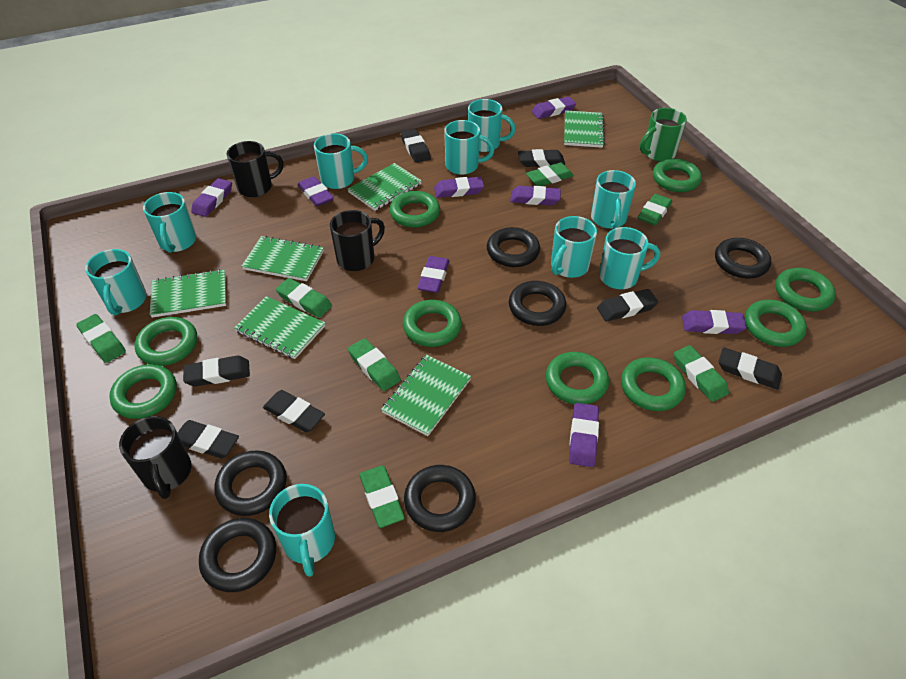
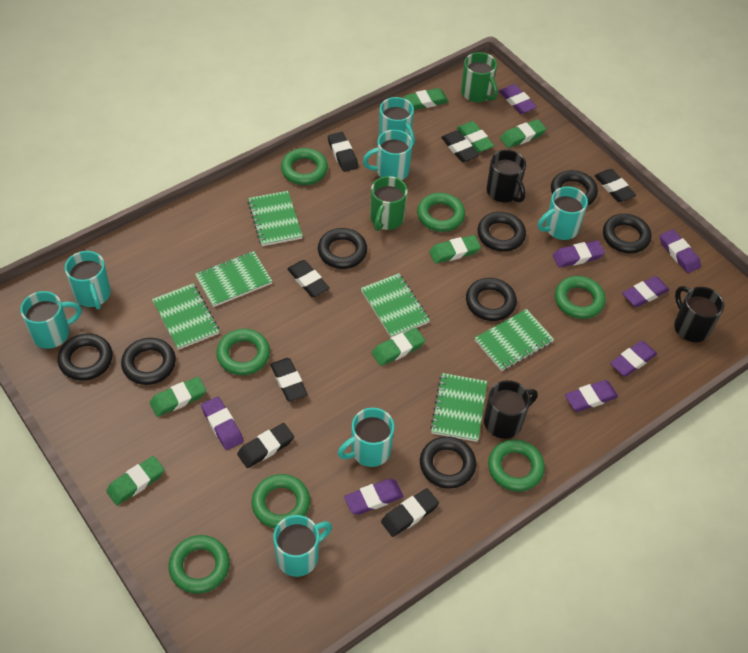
black ring: 6 -> 8
green mug: 1 -> 2
green ring: 9 -> 7
turquoise mug: 9 -> 7

